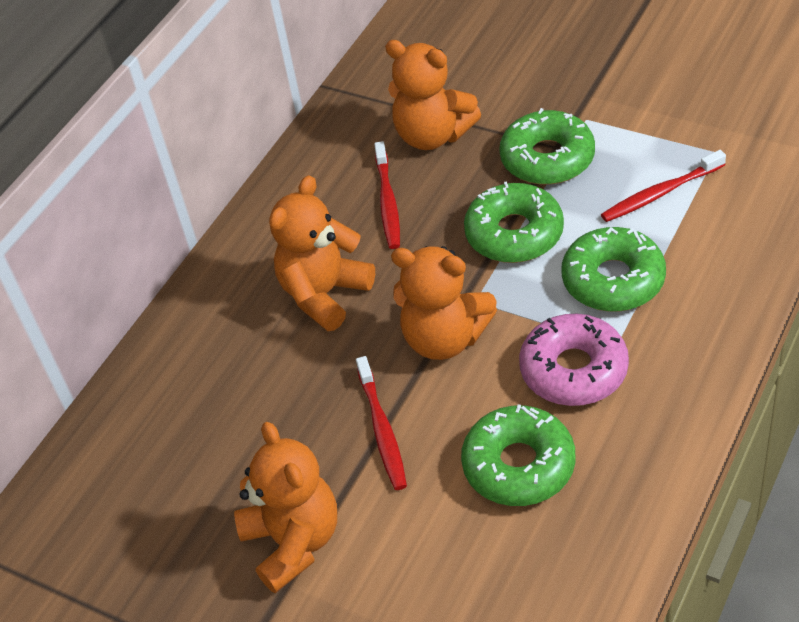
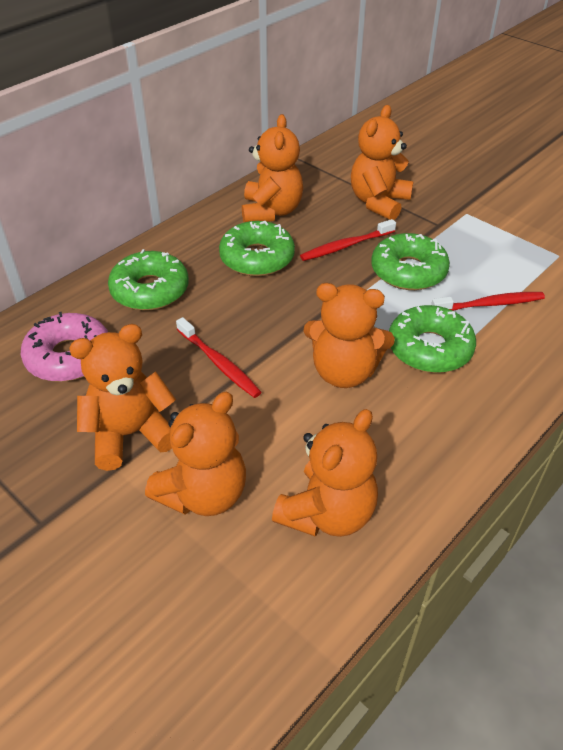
orange teddy bear: 4 -> 6

